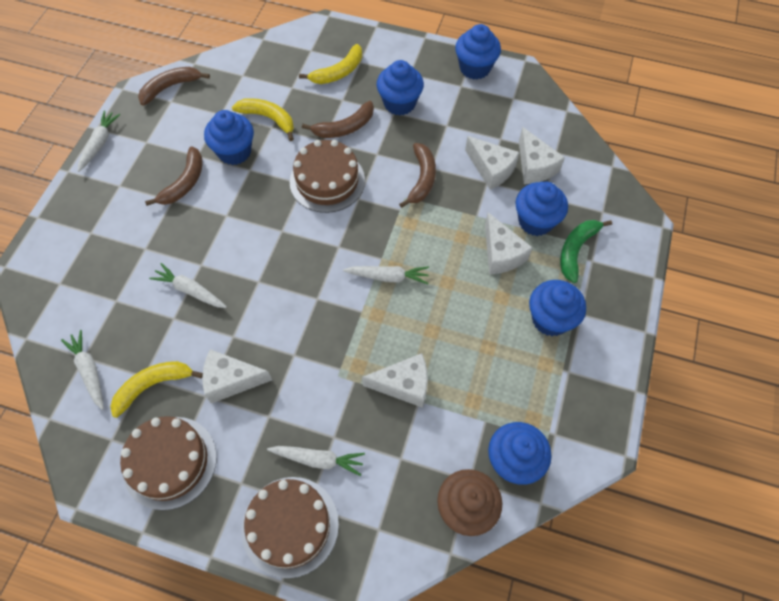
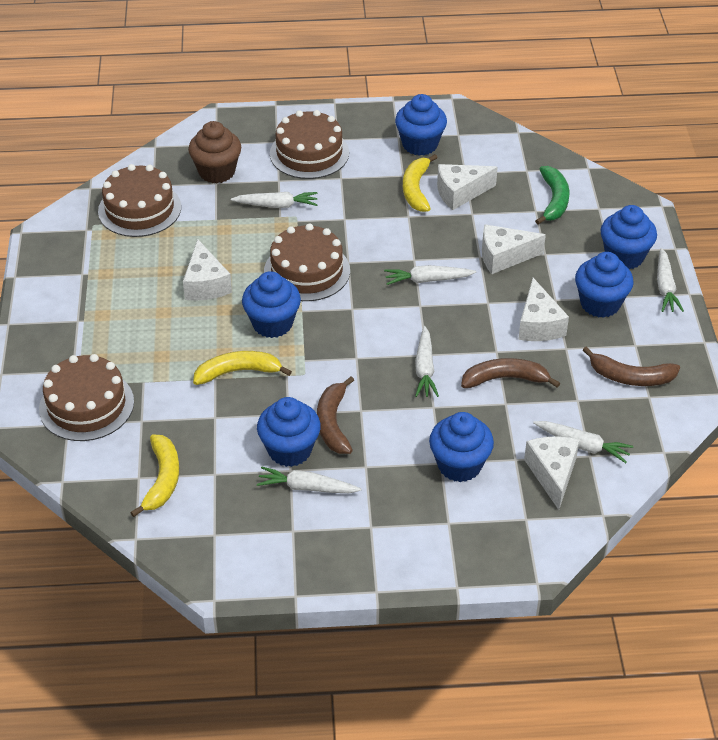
brown banana: 4 -> 3
brown cake: 3 -> 4
white carrot: 5 -> 6

